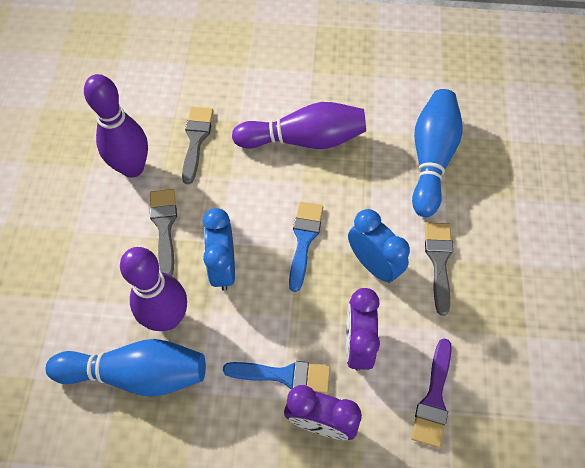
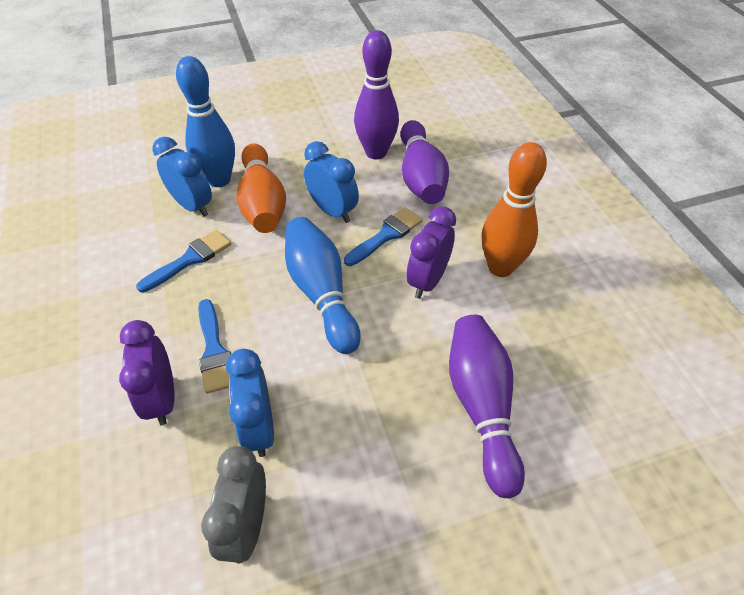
blue brush: 2 -> 3
blue clock: 2 -> 3
grey brush: 3 -> 0
grey clock: 0 -> 1
orange bowling pin: 0 -> 2
purple brush: 1 -> 0

